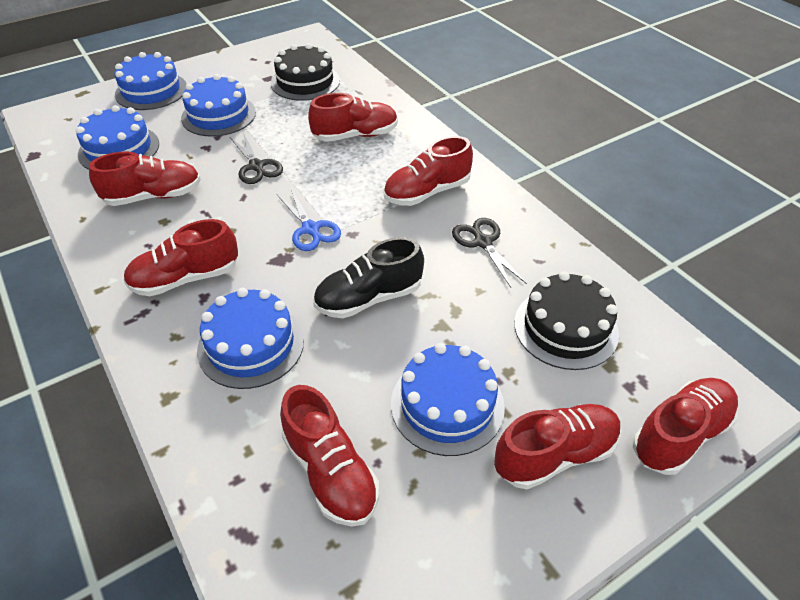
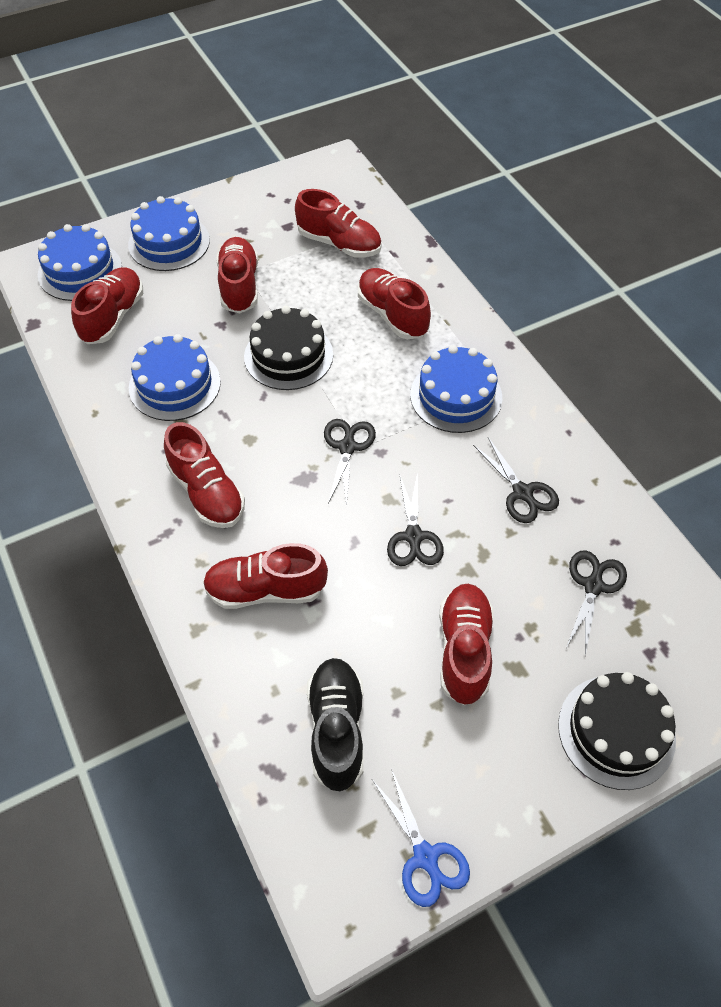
black scissors: 2 -> 4
blue cake: 5 -> 4

